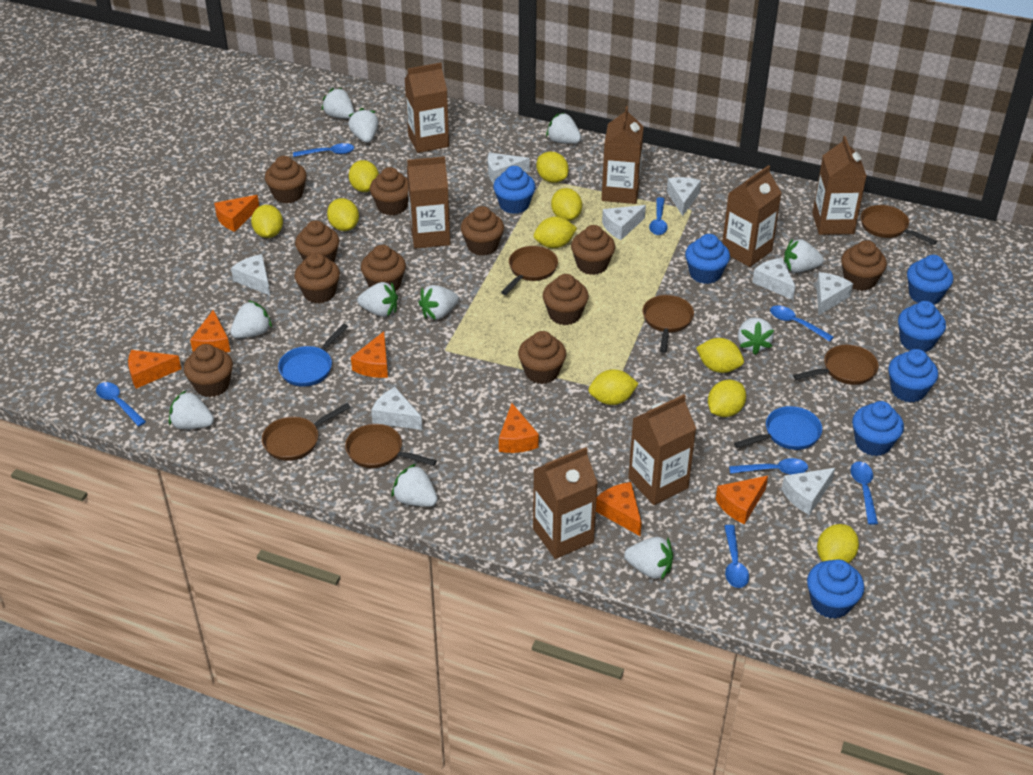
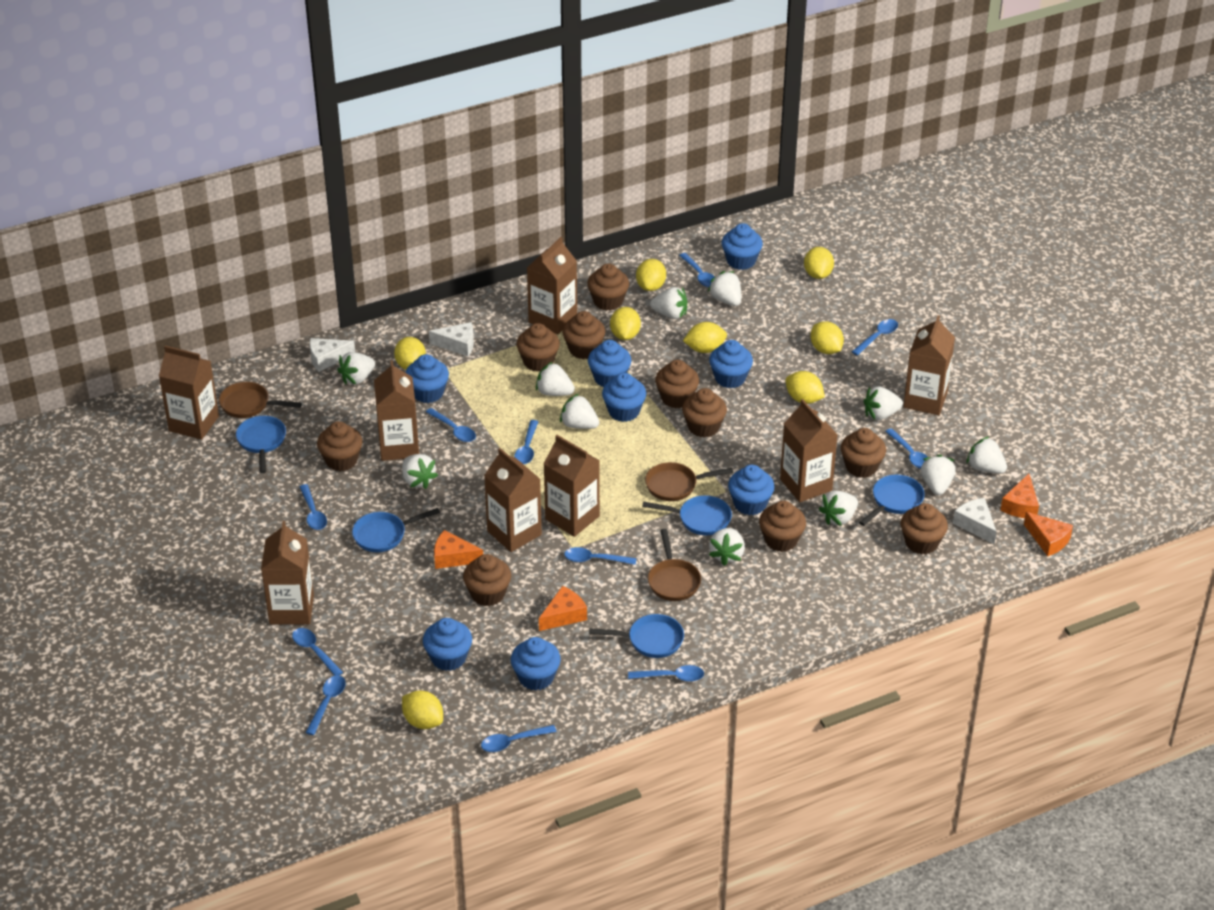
blue cupcake: 7 -> 8
blue pan: 2 -> 5
blue spoon: 7 -> 11
brown carton: 7 -> 8
brown cupcake: 11 -> 10
brown pan: 6 -> 3
orange cheese: 7 -> 4
white cheese: 8 -> 3
yellow lemon: 10 -> 8

